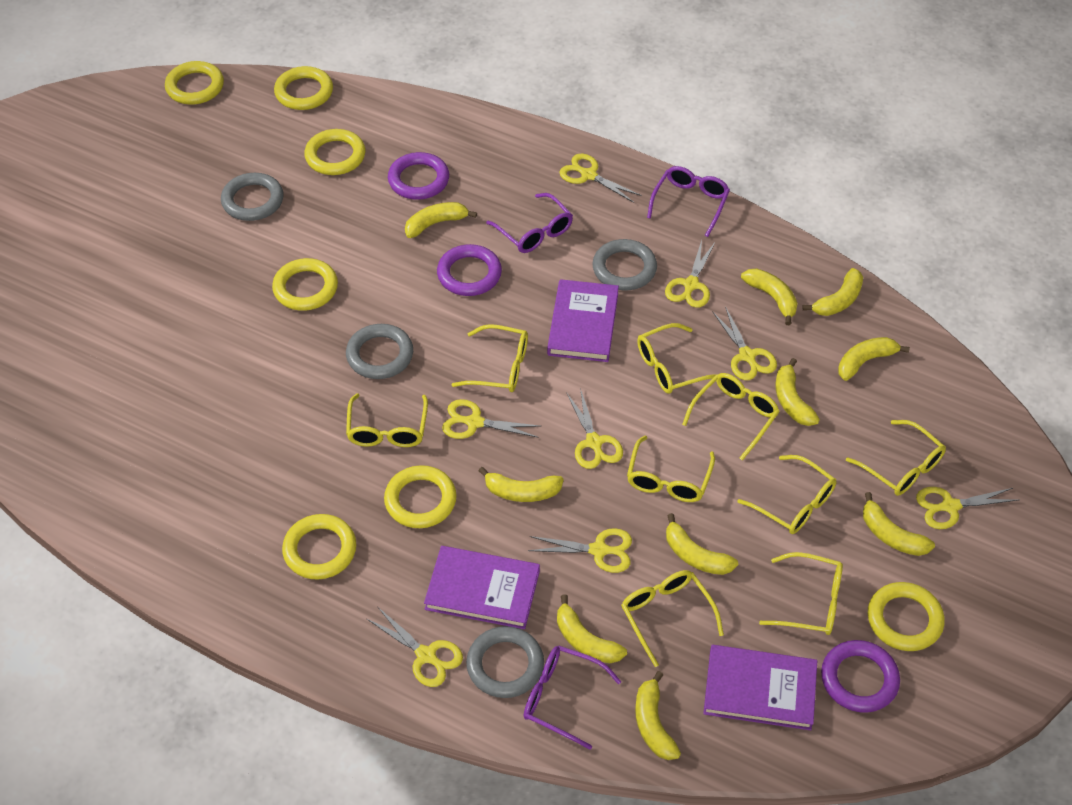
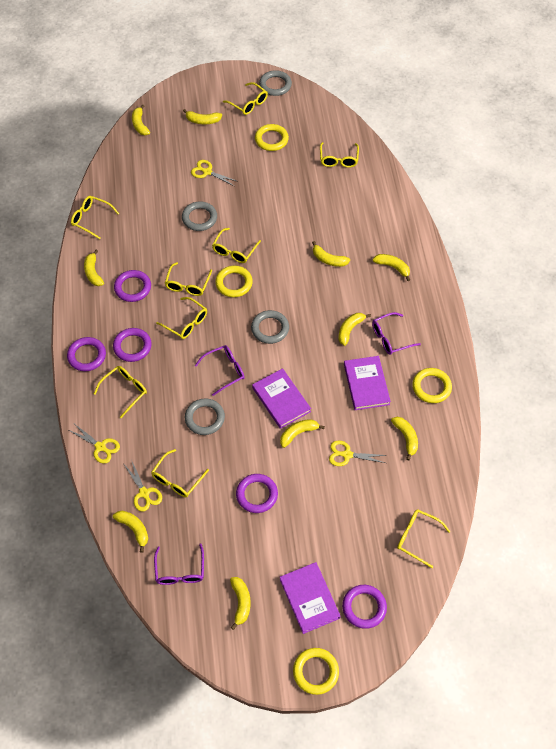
purple ring: 3 -> 5
yellow ring: 7 -> 4
yellow scissors: 8 -> 4

